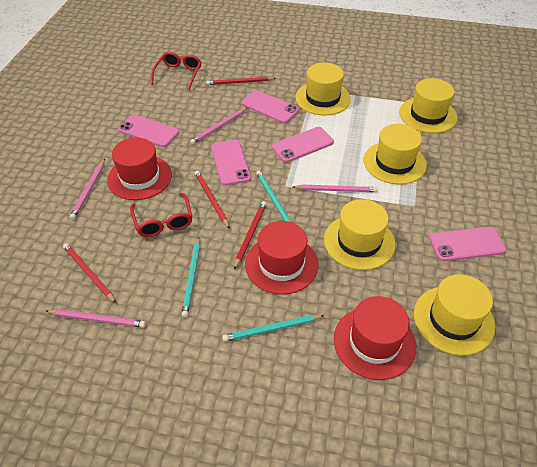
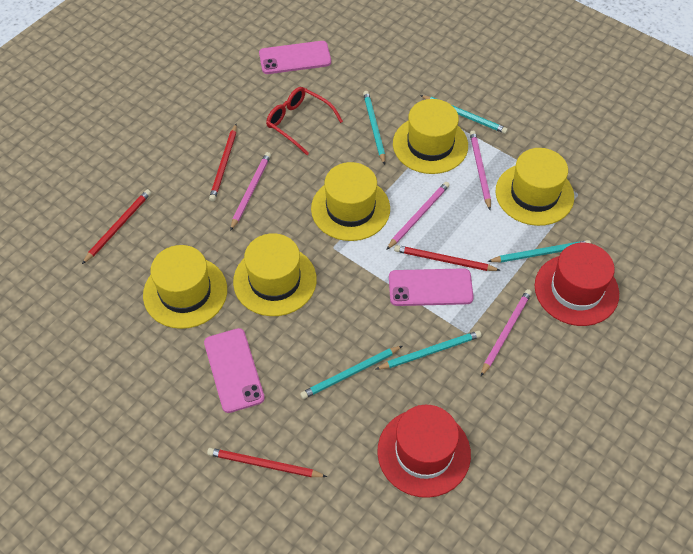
pink phone: 5 -> 3
red glasses: 2 -> 1
red hat: 3 -> 2
turquoise pencil: 3 -> 5

